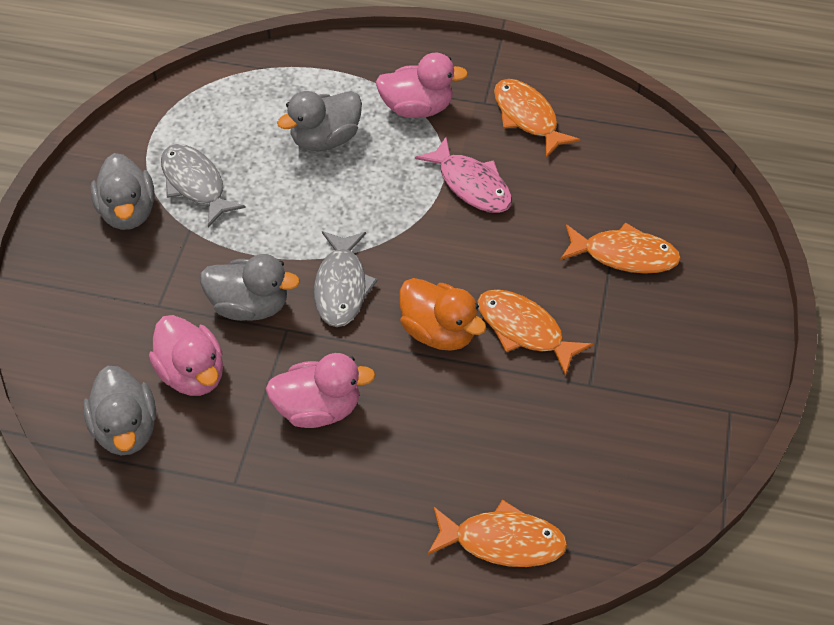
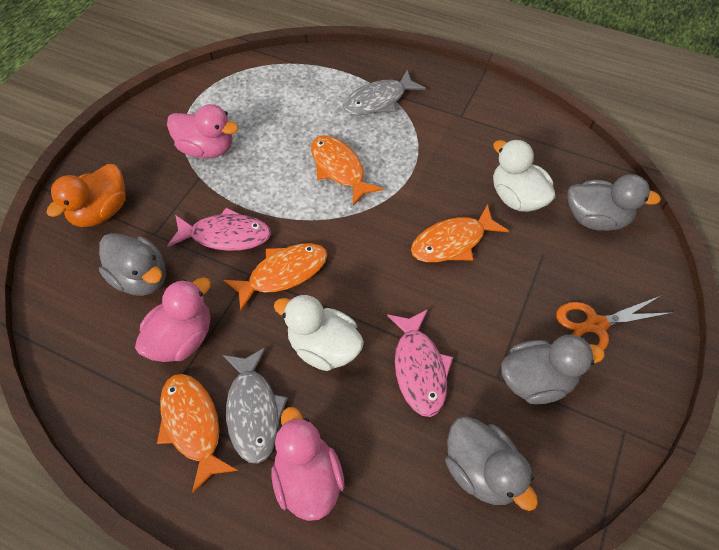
orange scissors: 0 -> 1
pink fish: 1 -> 2
white duck: 0 -> 2

